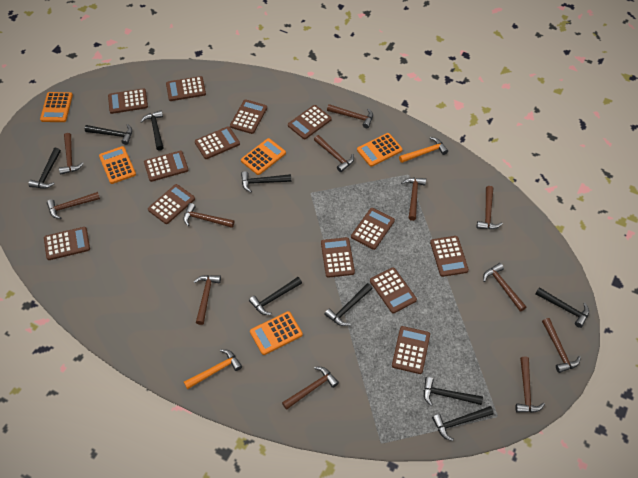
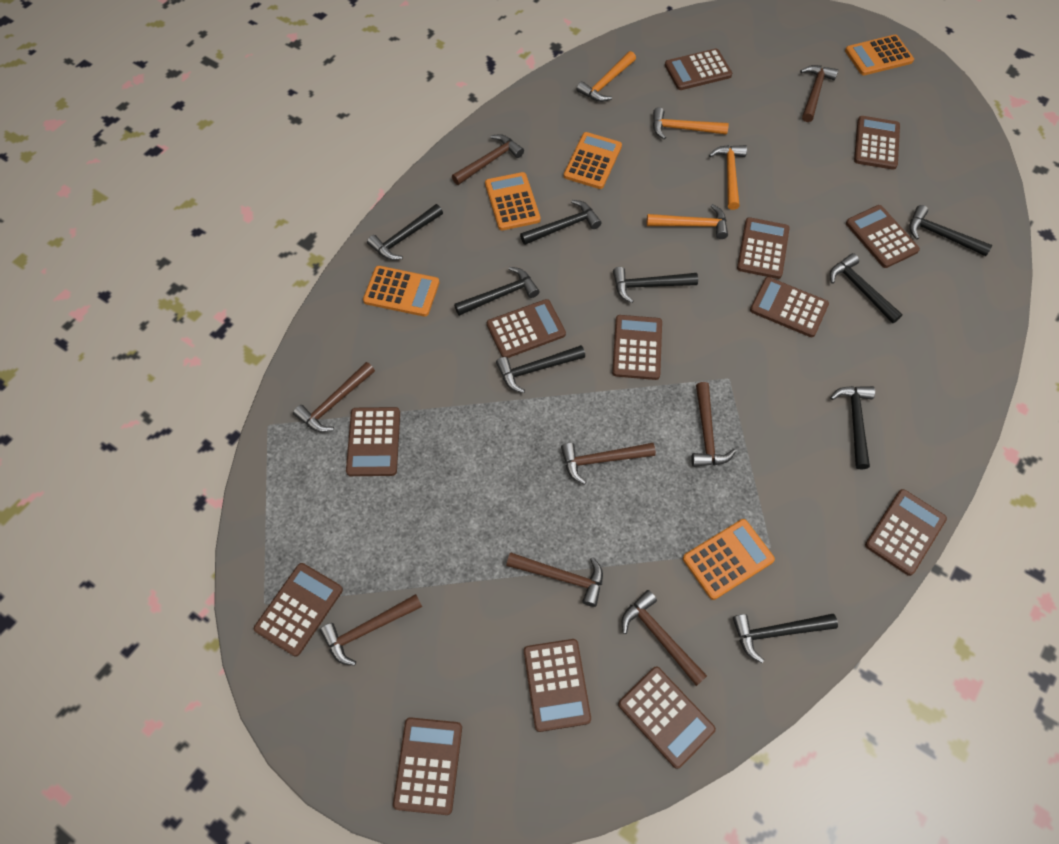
brown hammer: 12 -> 8
orange hammer: 2 -> 4

